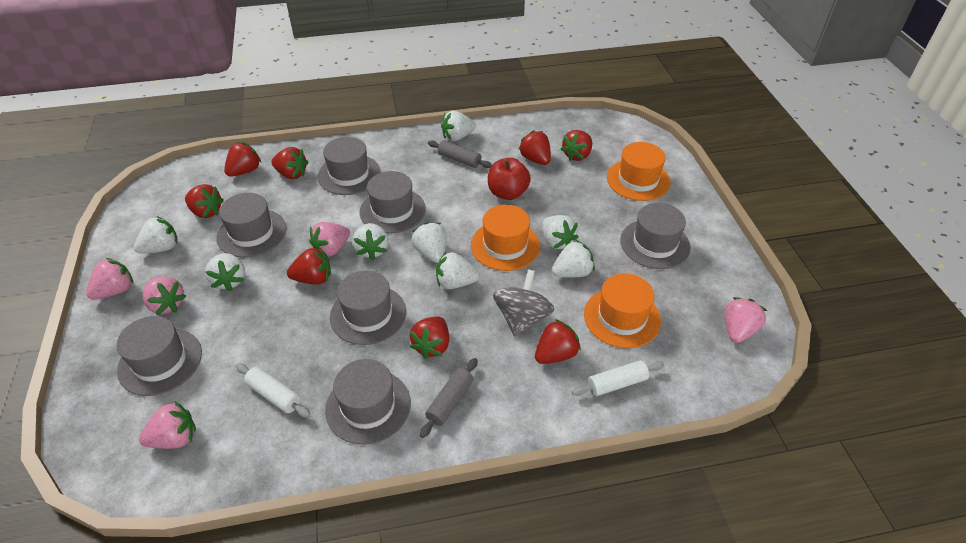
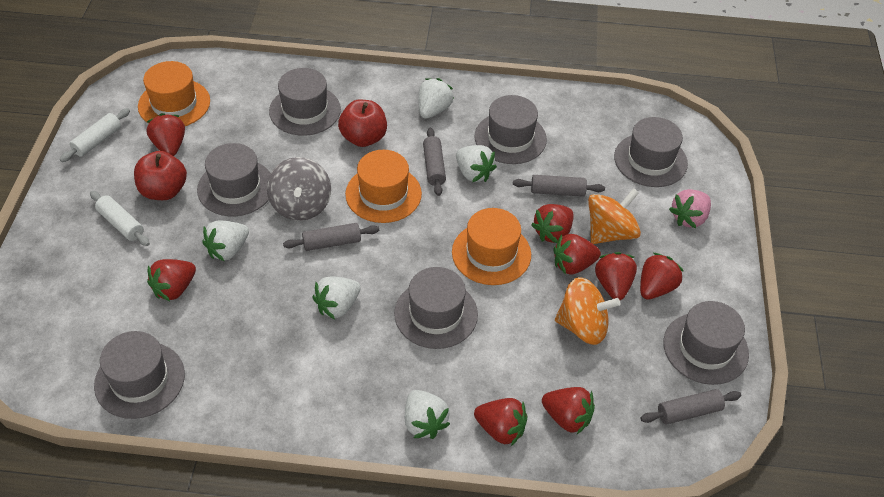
grey rolling pin: 2 -> 4
orange spinning top: 0 -> 2
pink strawberry: 5 -> 1
red apple: 1 -> 2
white strawberry: 8 -> 5

